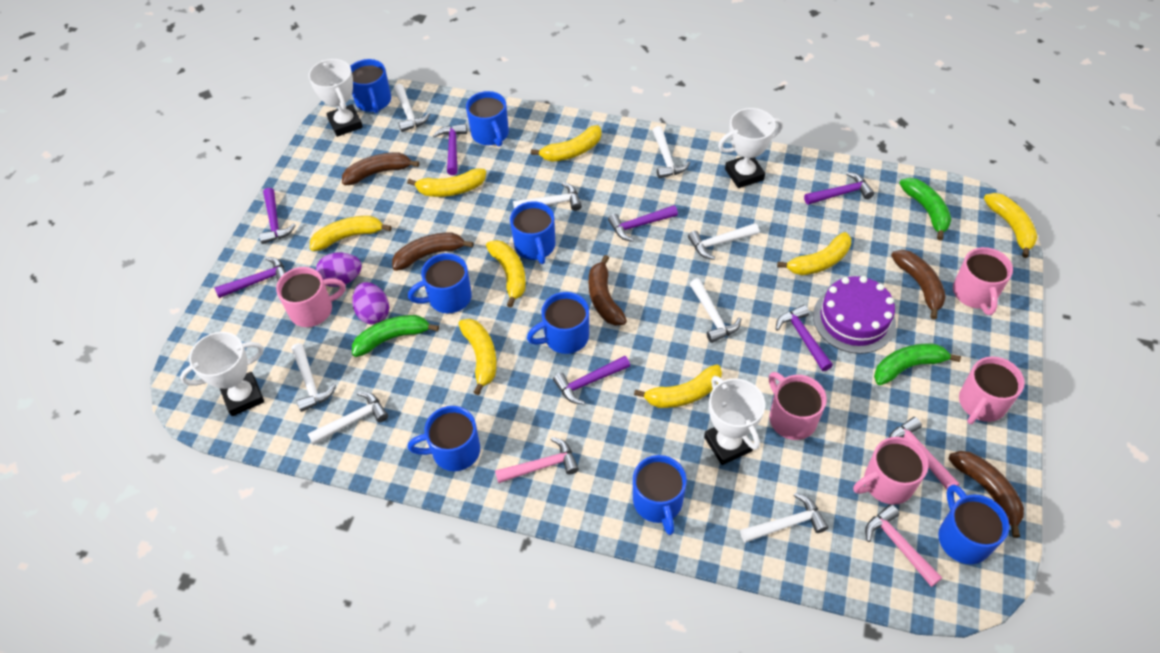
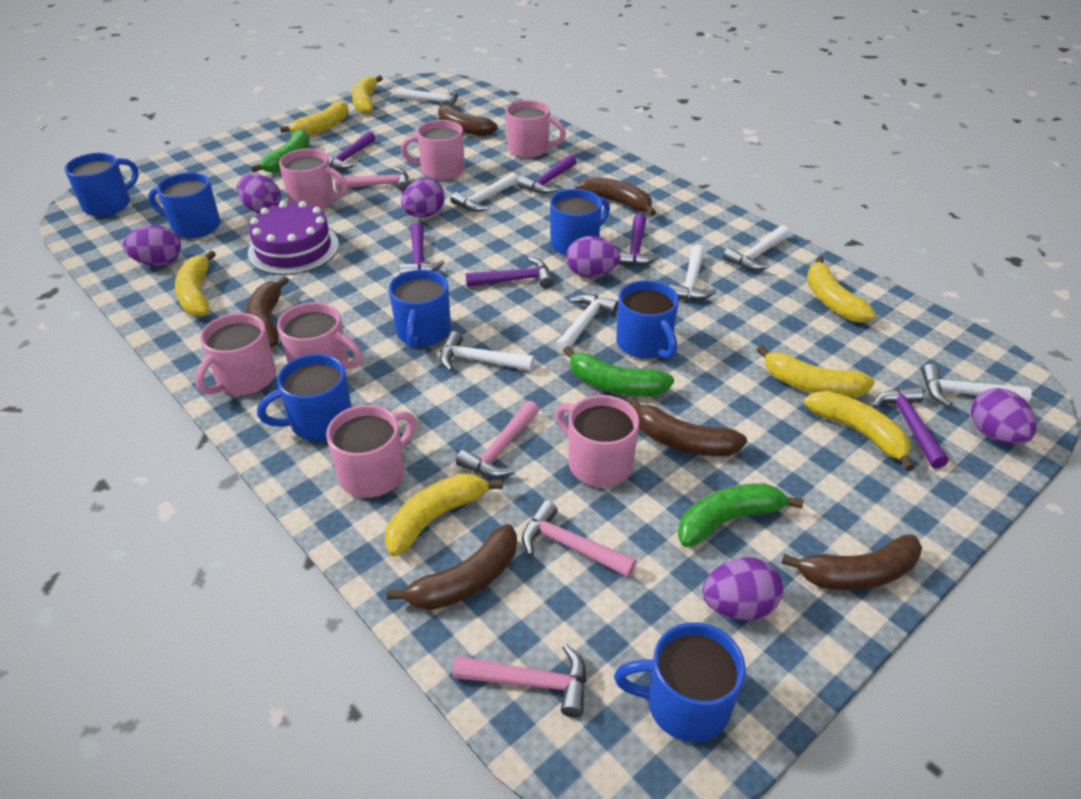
blue mug: 8 -> 7
brown banana: 5 -> 6
pink hammer: 3 -> 4
pink mug: 5 -> 7
purple egg: 2 -> 6
purple hammer: 7 -> 6
white hammer: 8 -> 7
white trophy: 4 -> 0
yellow banana: 8 -> 7

